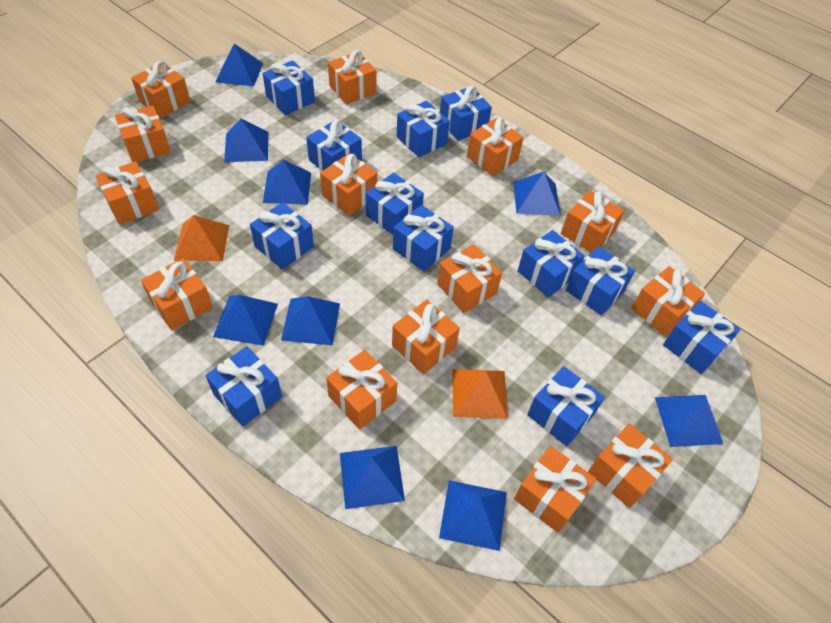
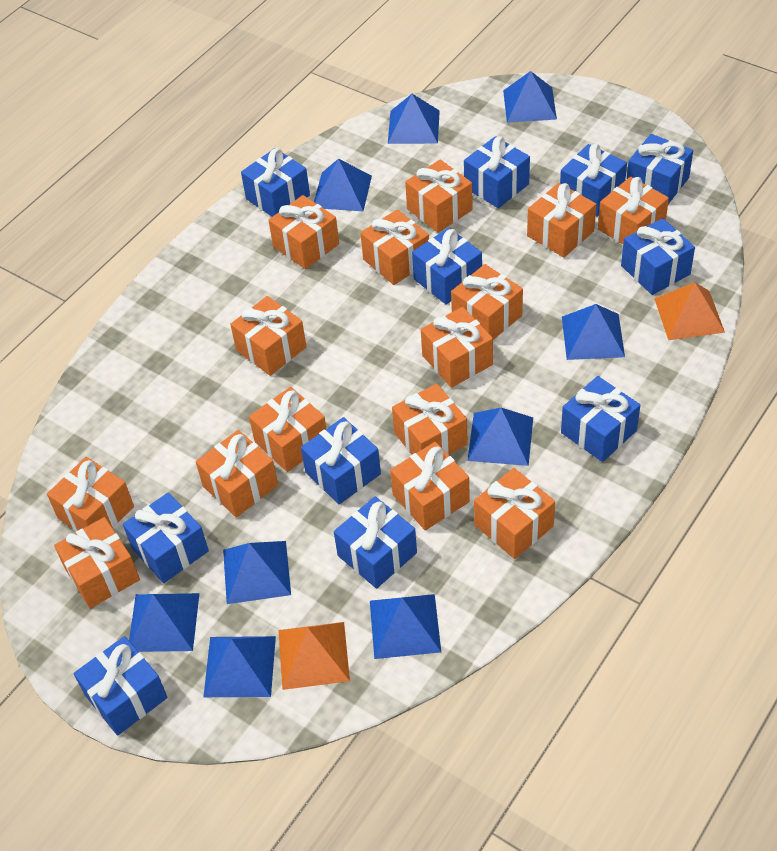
blue gift: 12 -> 11
orange gift: 14 -> 15

